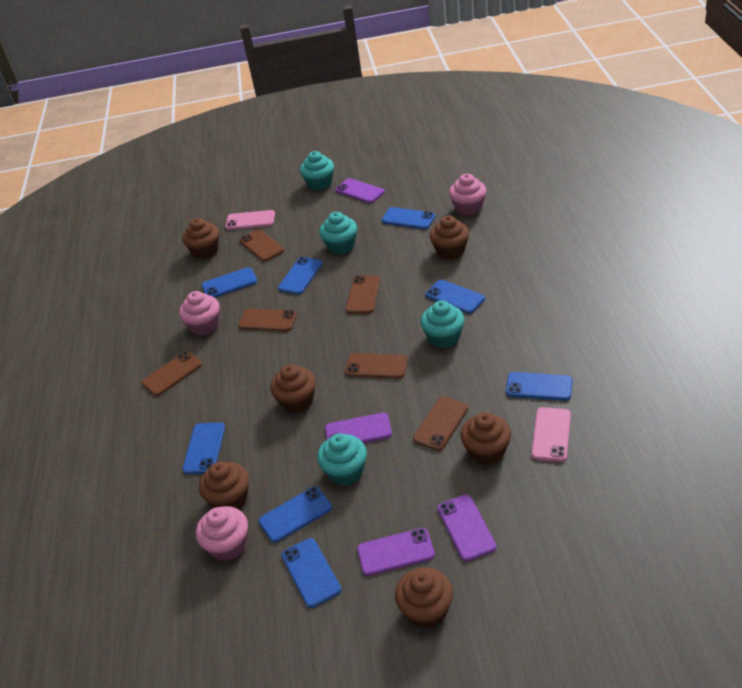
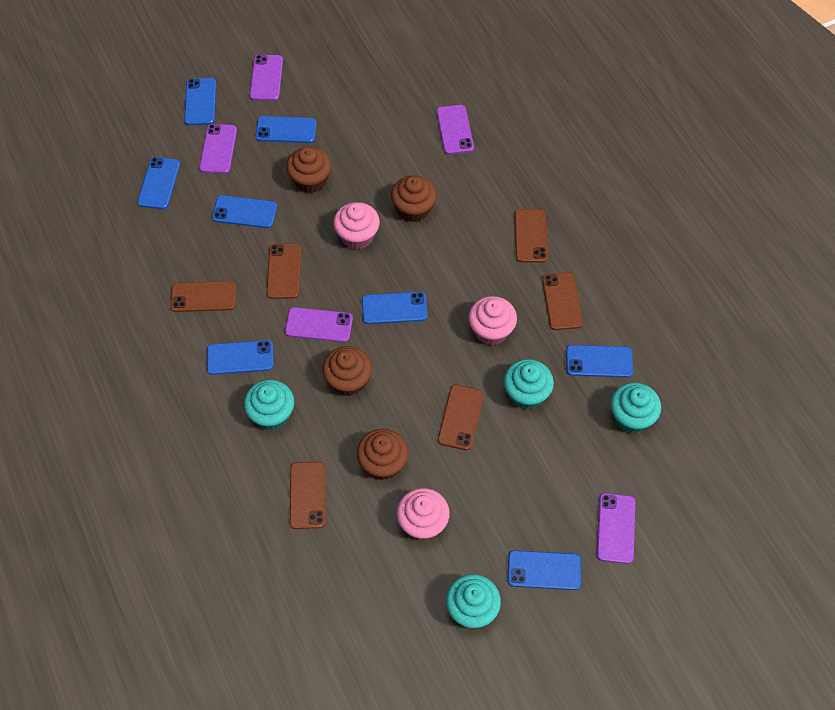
brown cupcake: 6 -> 4
pink phone: 2 -> 0
purple phone: 4 -> 5

